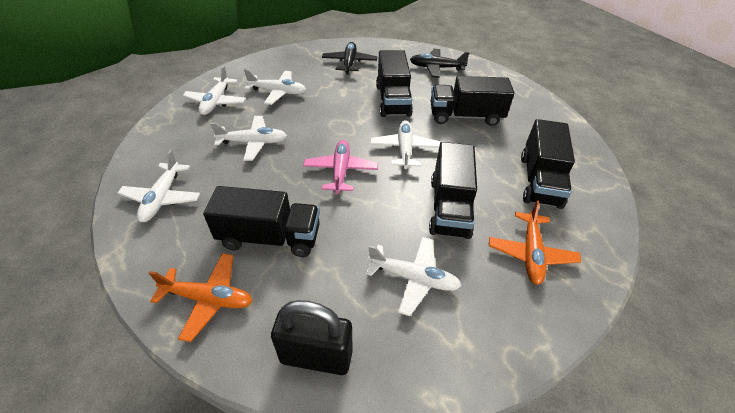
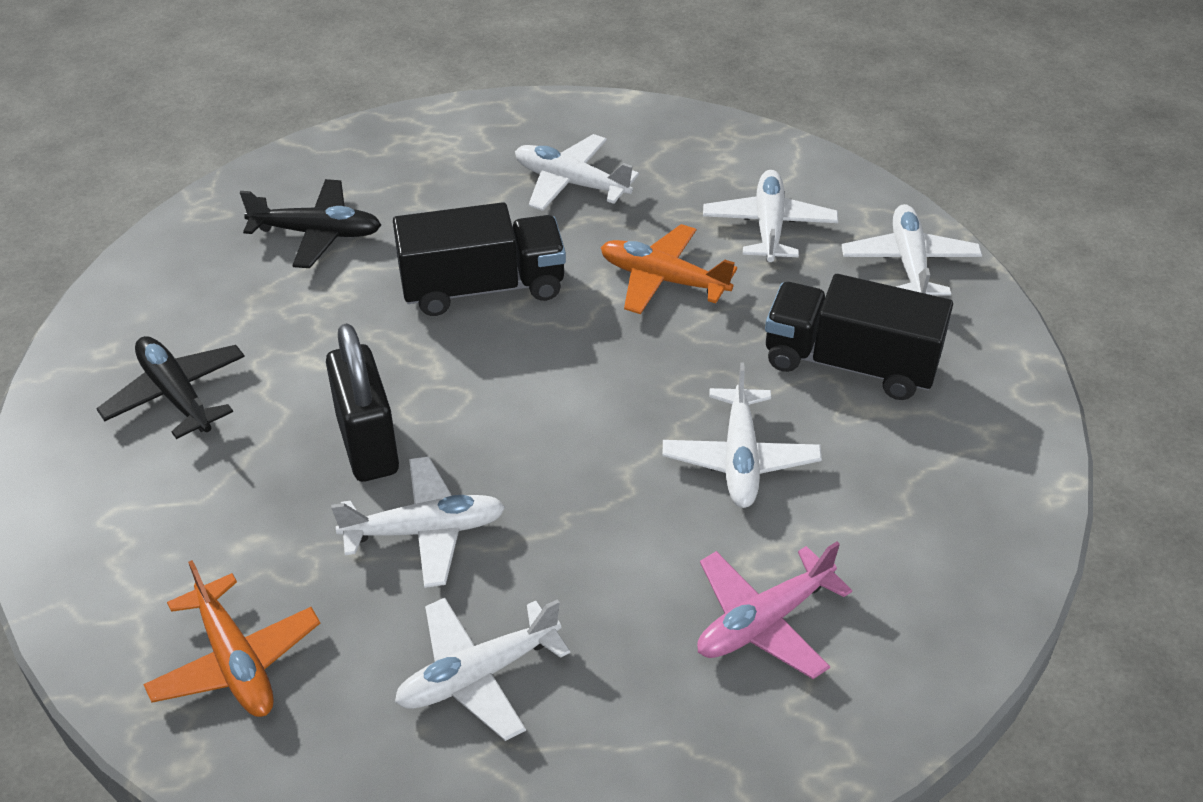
black truck: 5 -> 2

